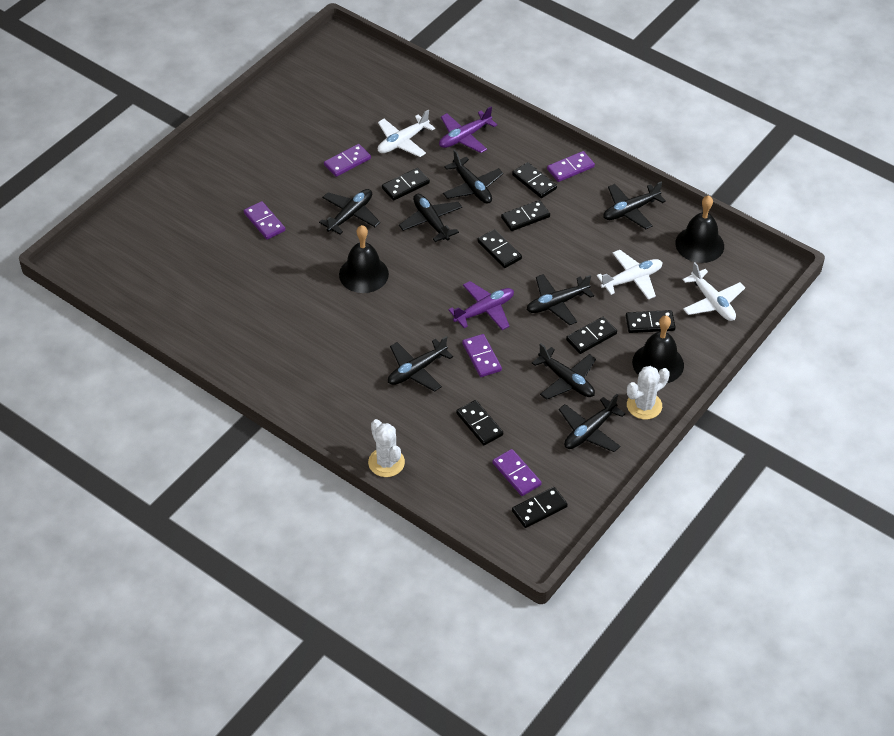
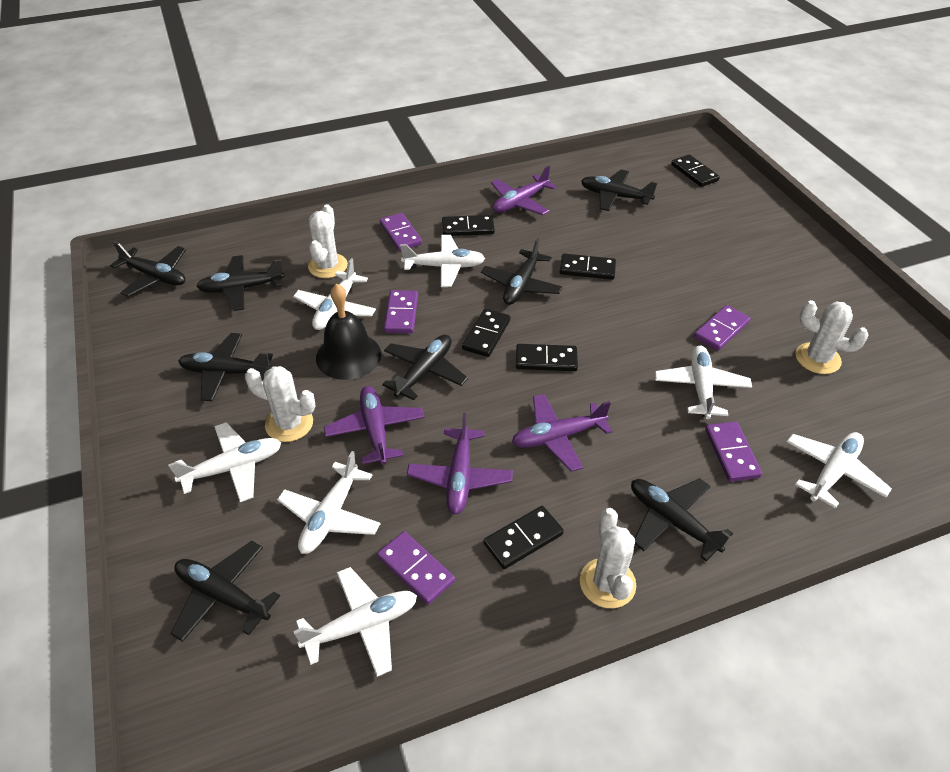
black bell: 3 -> 1
black domino: 8 -> 6
purple plane: 2 -> 4
white cactus: 2 -> 4
white plane: 3 -> 7

